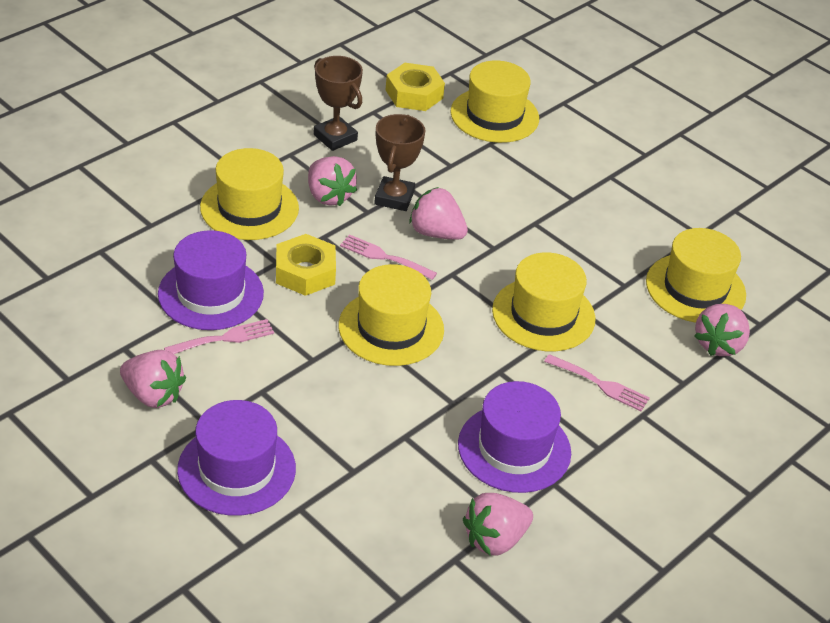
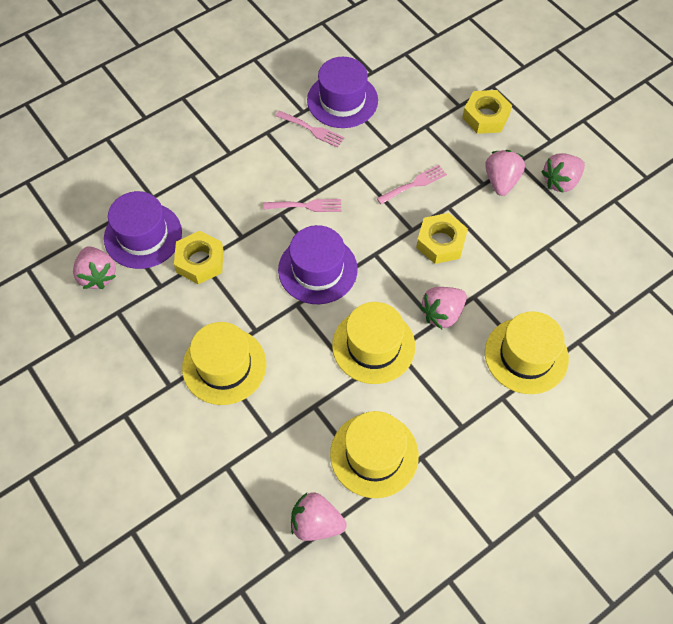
brown trophy: 2 -> 0
yellow hat: 5 -> 4
yellow nut: 2 -> 3

